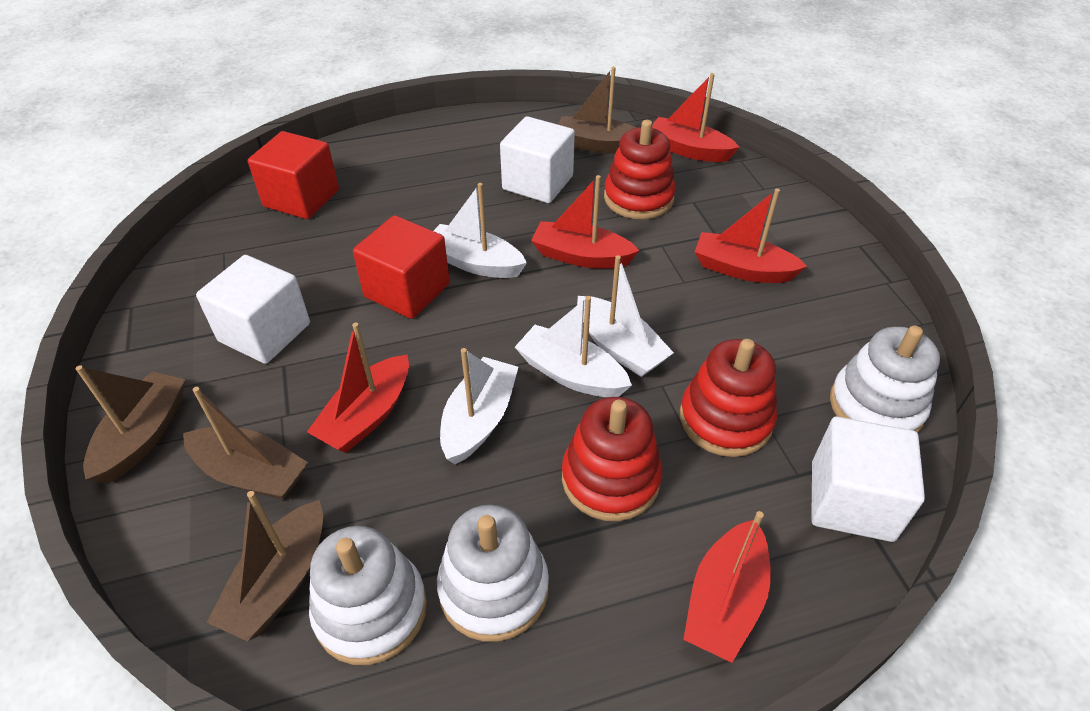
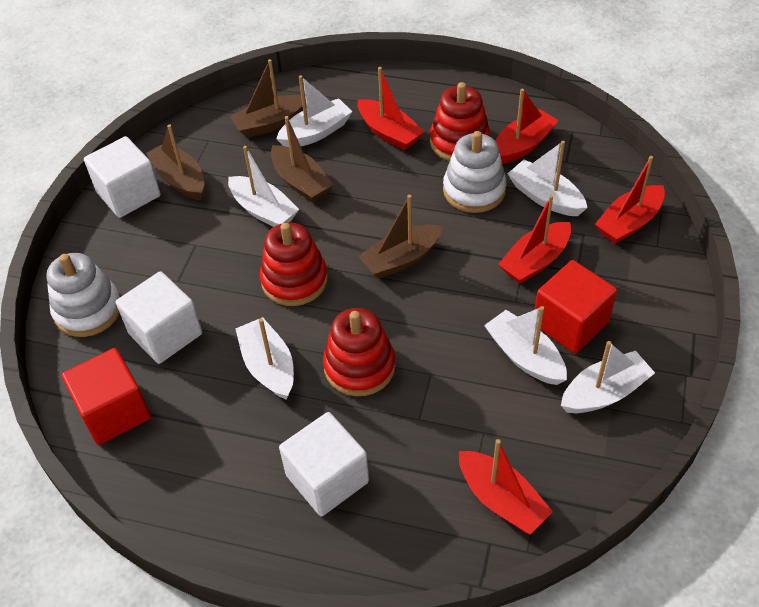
white boat: 4 -> 6
white stacking toy: 3 -> 2

